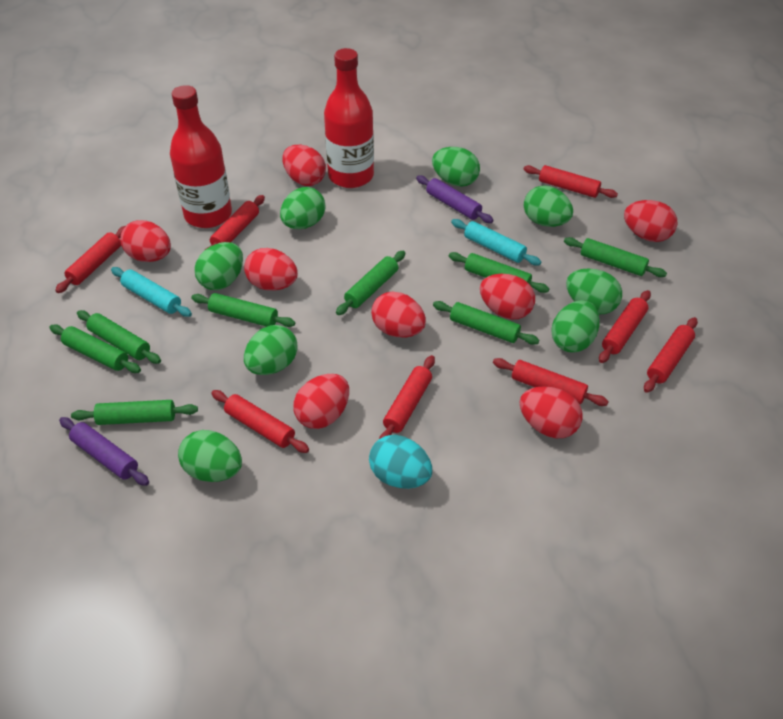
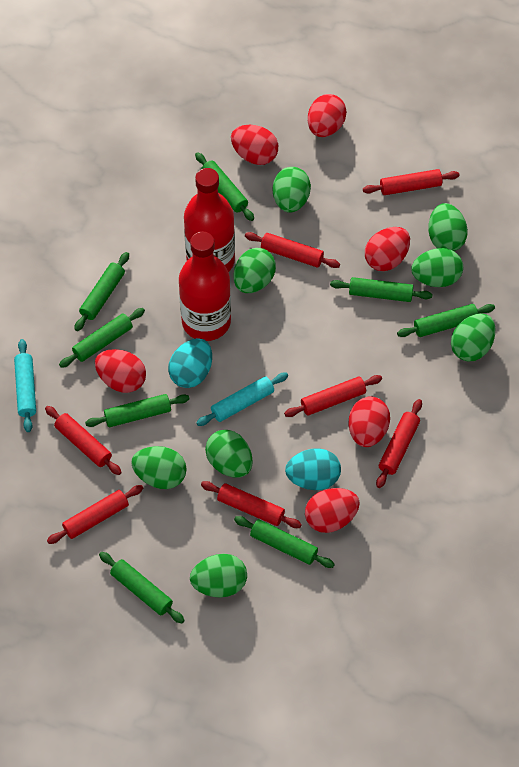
purple rolling pin: 2 -> 0
red egg: 8 -> 6
red rolling pin: 8 -> 7
turquoise egg: 1 -> 2

